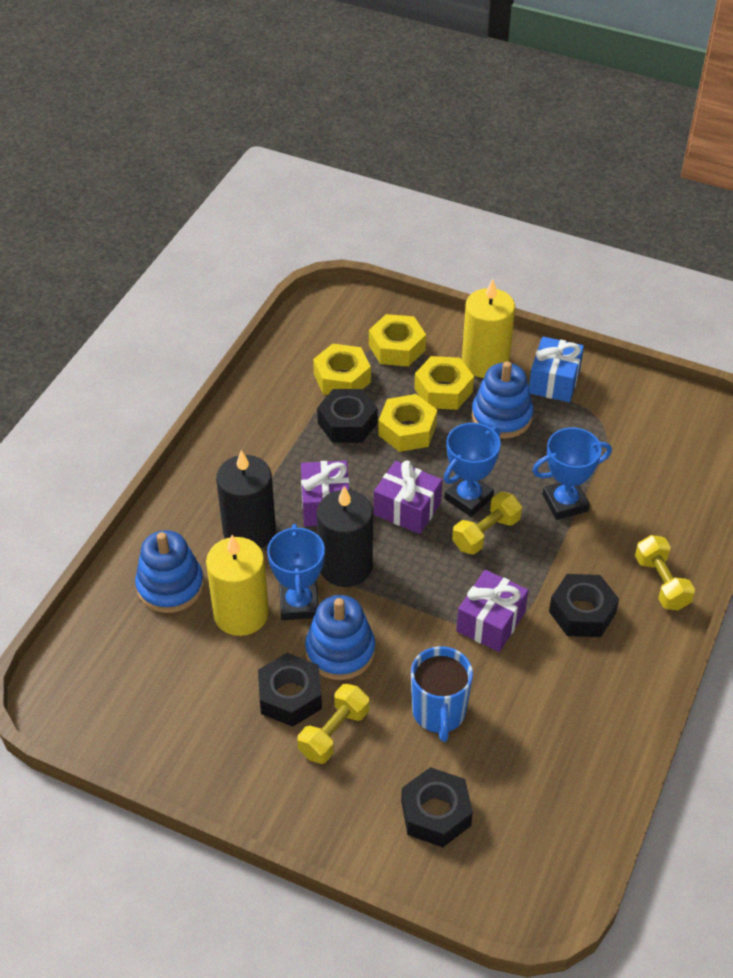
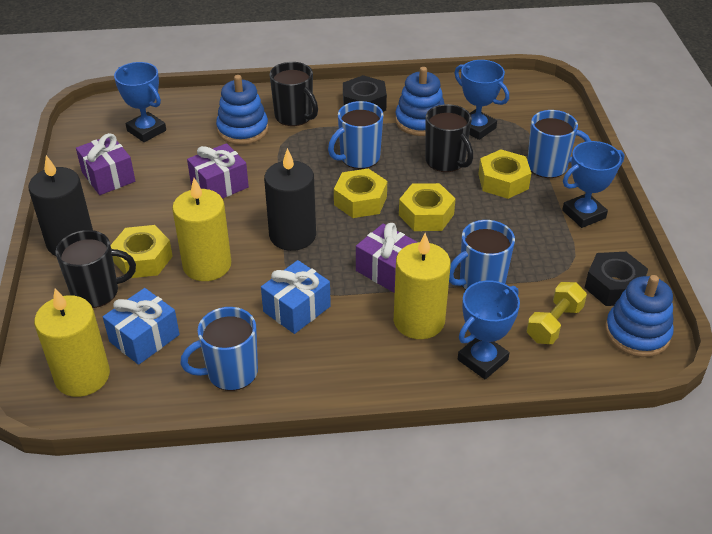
black mug: 0 -> 3
black nut: 4 -> 2
blue gift: 1 -> 2
blue mug: 1 -> 4
blue trophy: 3 -> 4
yellow candle: 2 -> 3
yellow dumbbell: 3 -> 1

